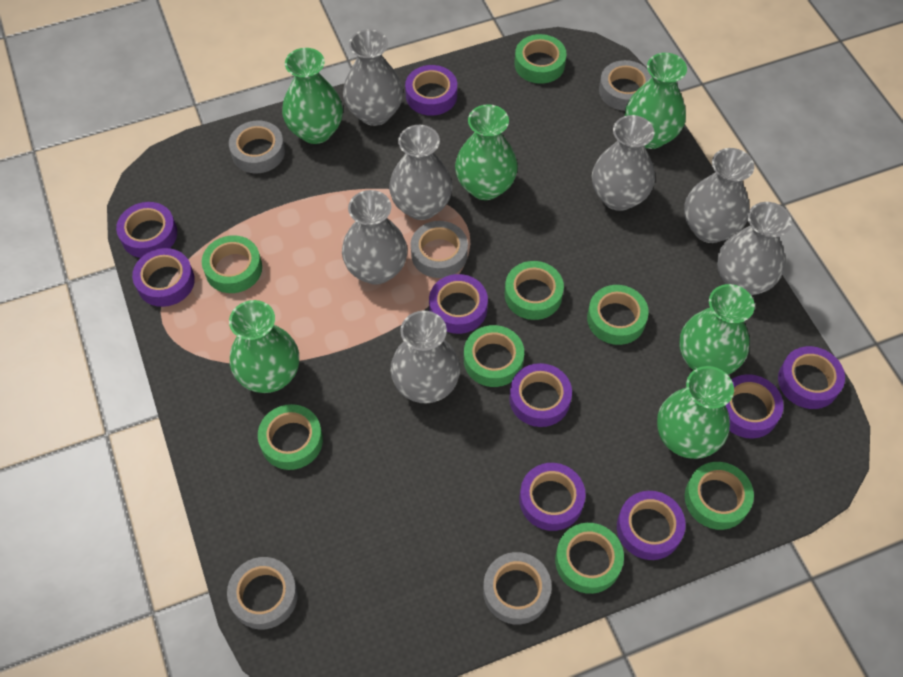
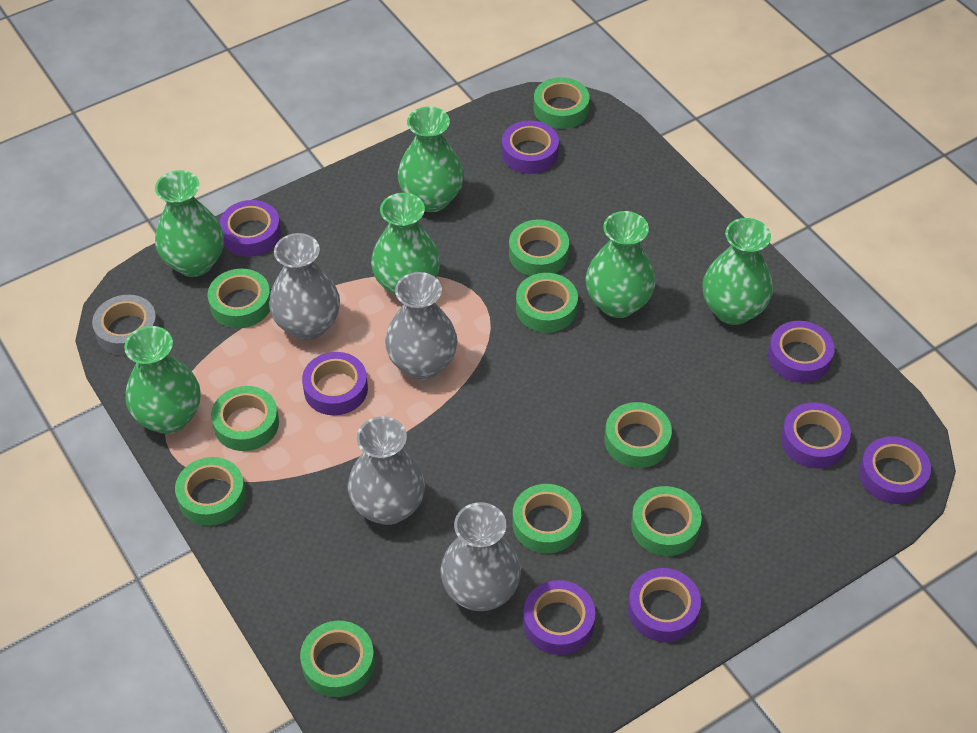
green tape: 8 -> 10
grey tape: 5 -> 1
grey vase: 7 -> 4
purple tape: 9 -> 8

